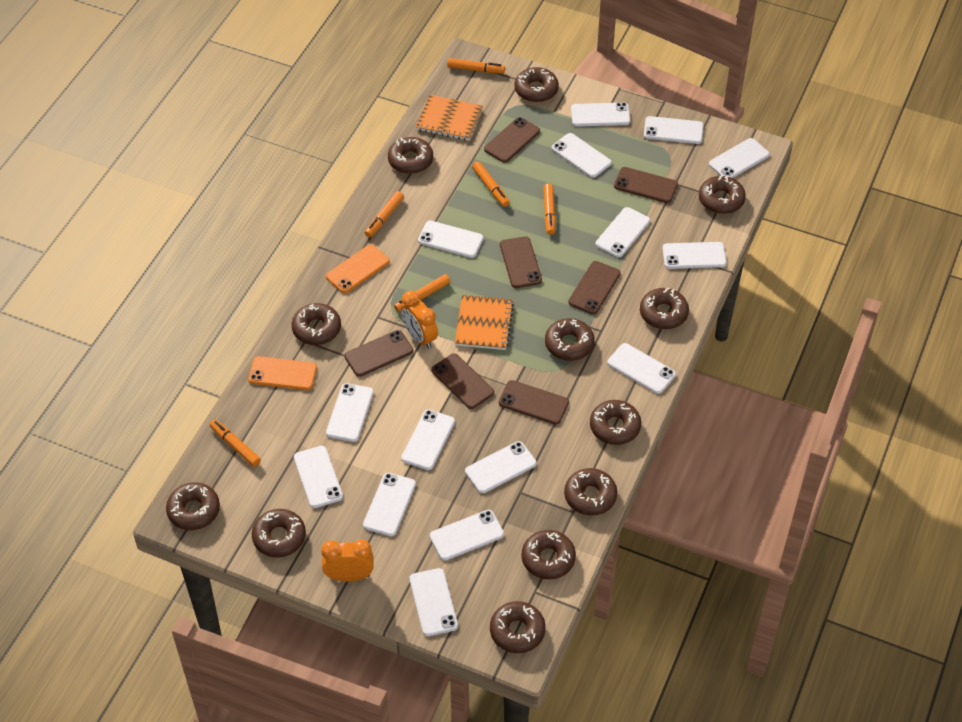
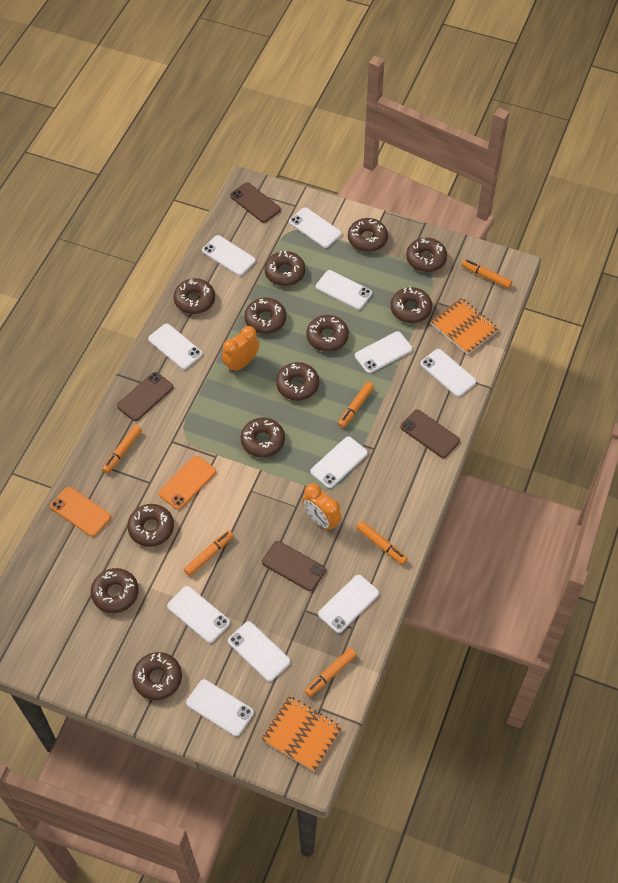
brown phone: 7 -> 4
white phone: 15 -> 11

